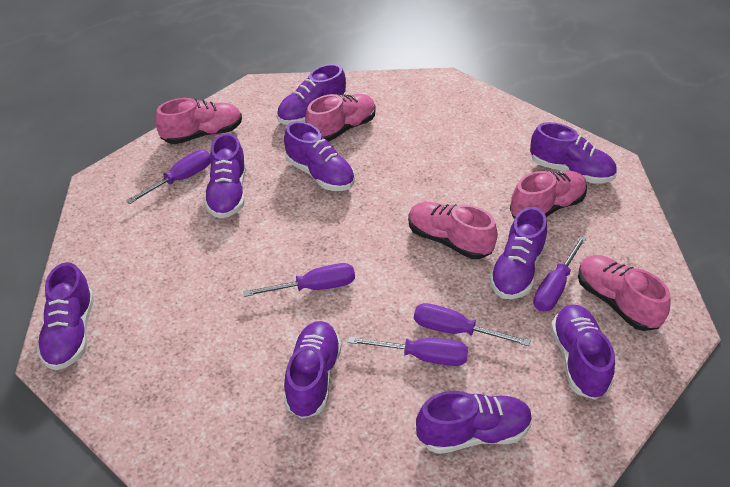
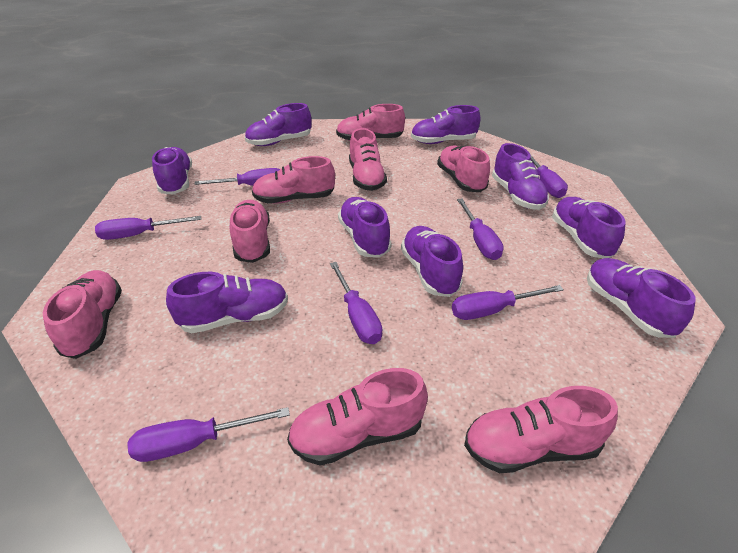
pink shoe: 5 -> 8
purple screwdriver: 5 -> 7

